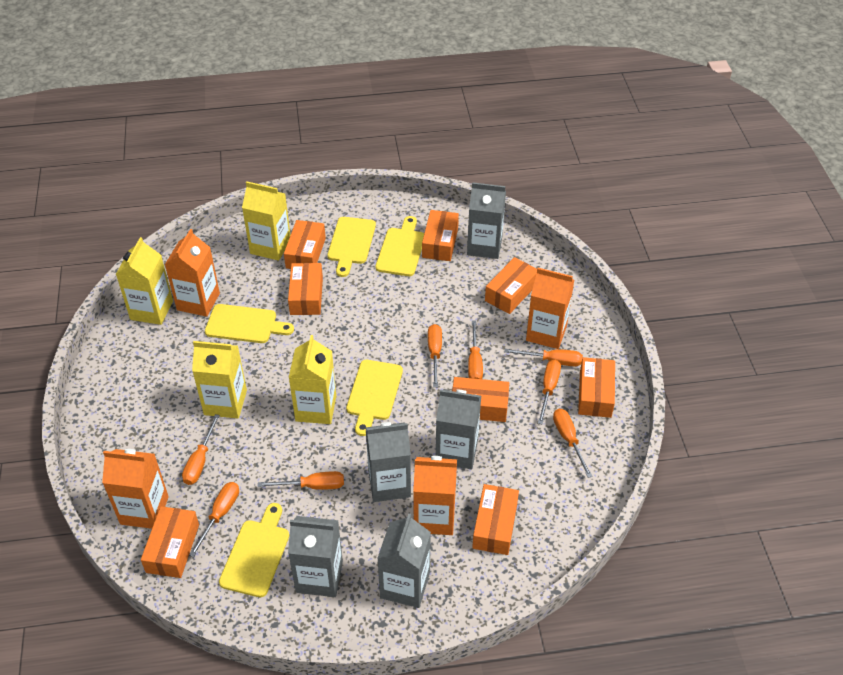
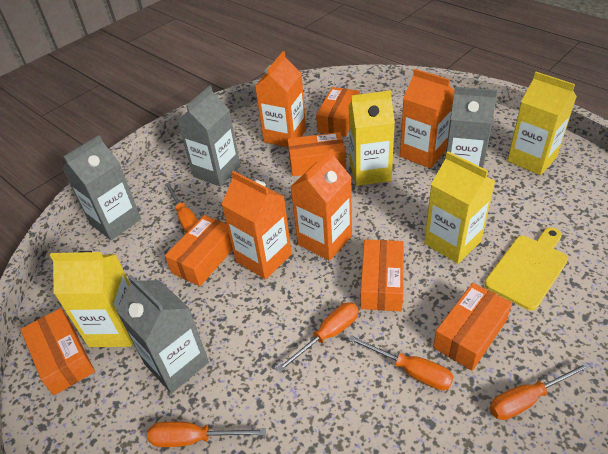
grey carton: 5 -> 4
orange box: 8 -> 6
orange screwdriver: 8 -> 5
yellow cutting board: 5 -> 1

